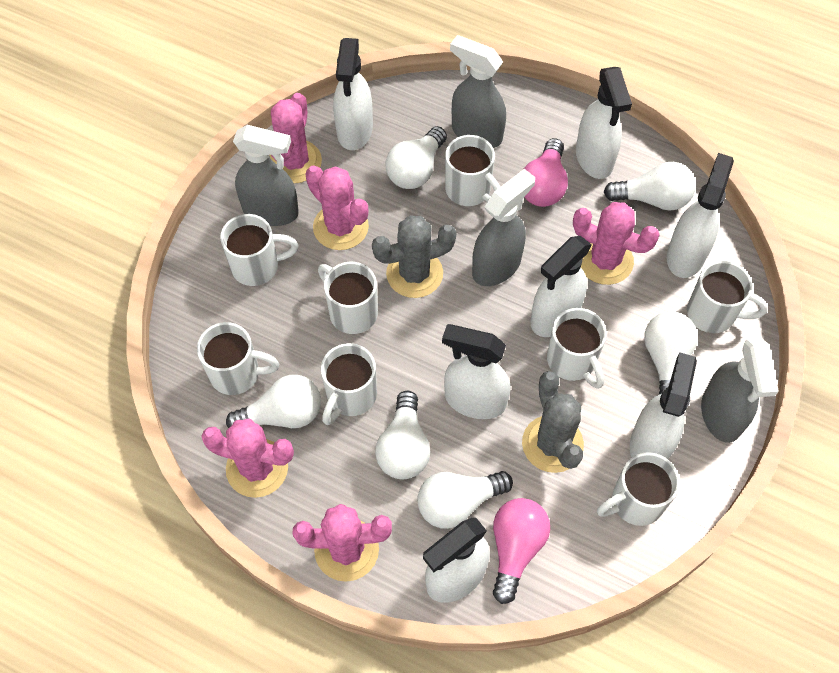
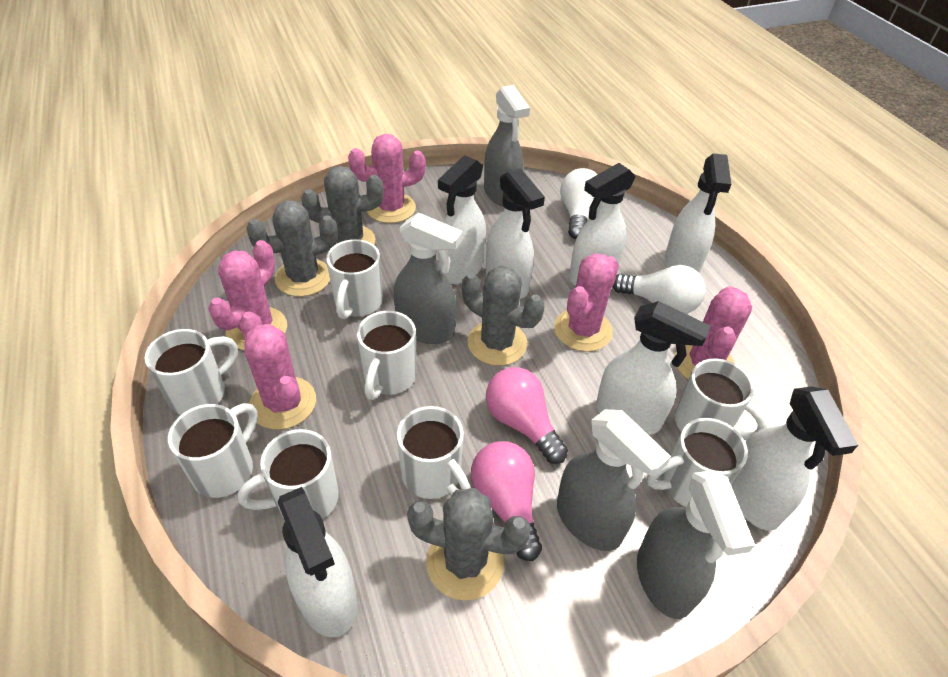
grey cactus: 2 -> 4
white light bulb: 6 -> 2

